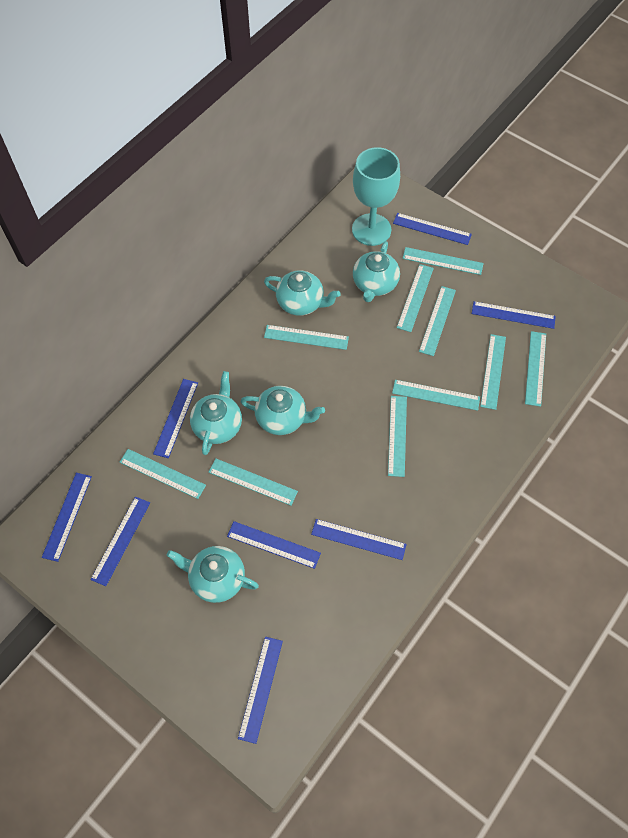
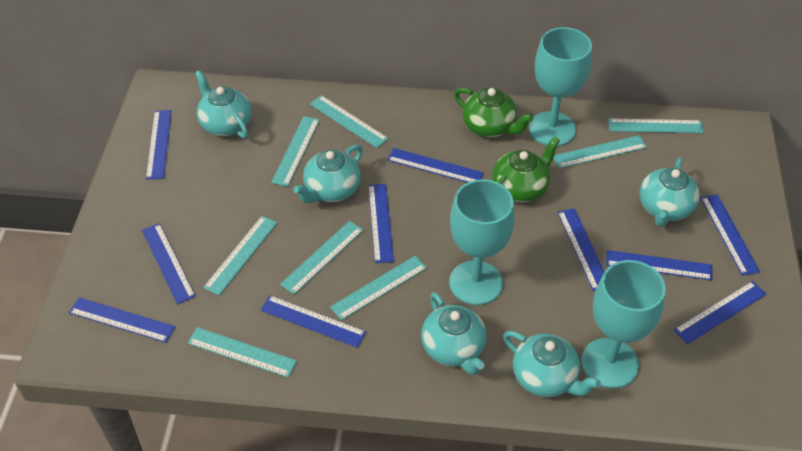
blue ruler: 8 -> 10
green teapot: 0 -> 2
turquoise goblet: 1 -> 3
turquoise ruler: 10 -> 8

